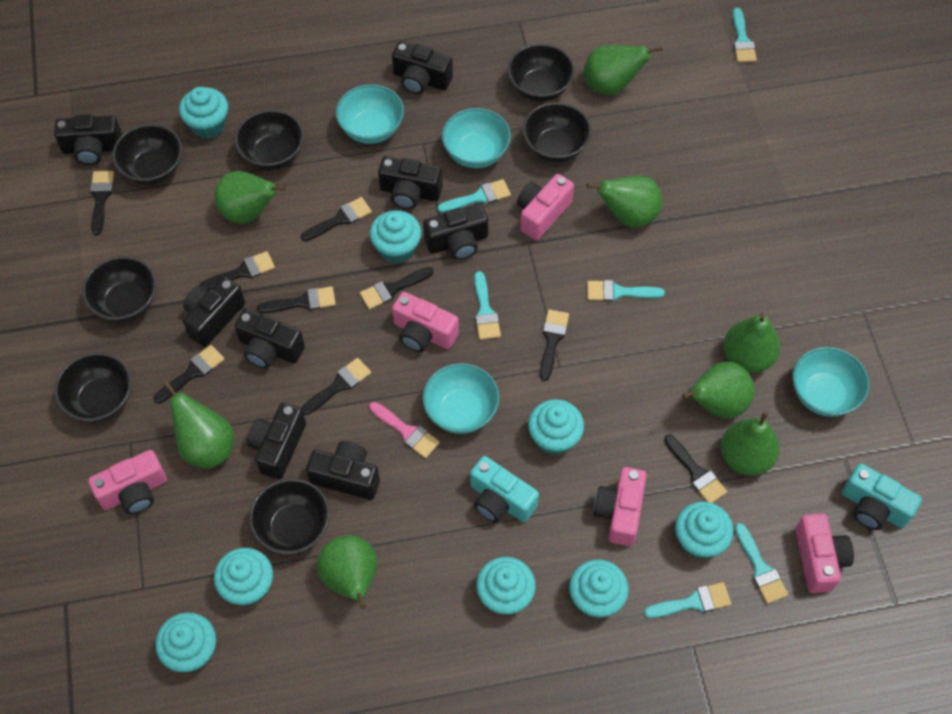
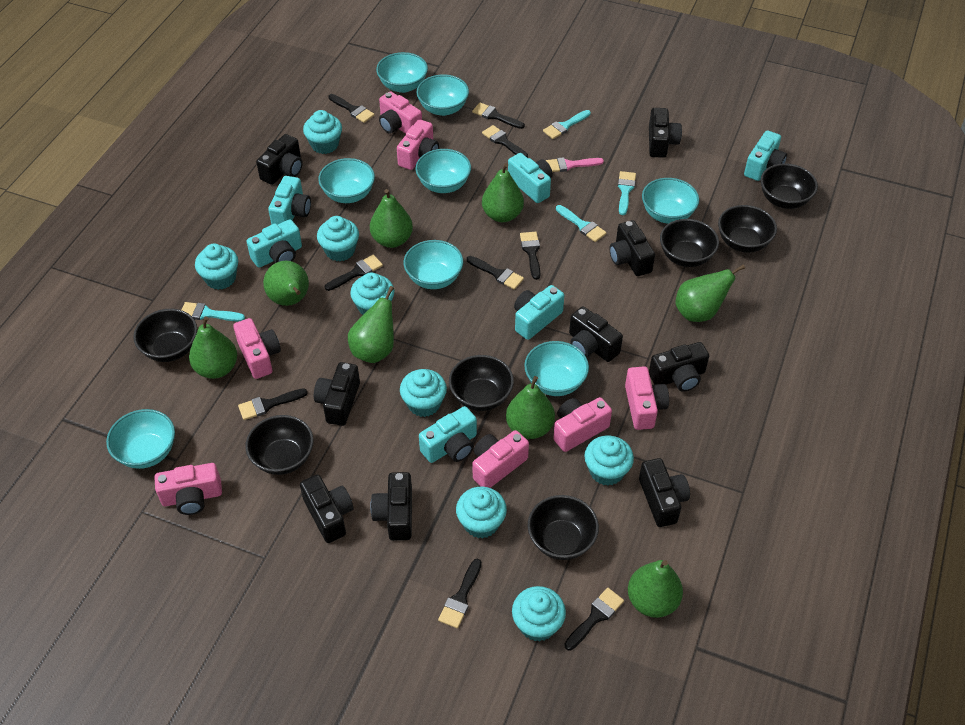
black camera: 8 -> 9
pink camera: 5 -> 7
turquoise bowl: 4 -> 8
turquoise brush: 6 -> 4
turquoise camera: 2 -> 6

